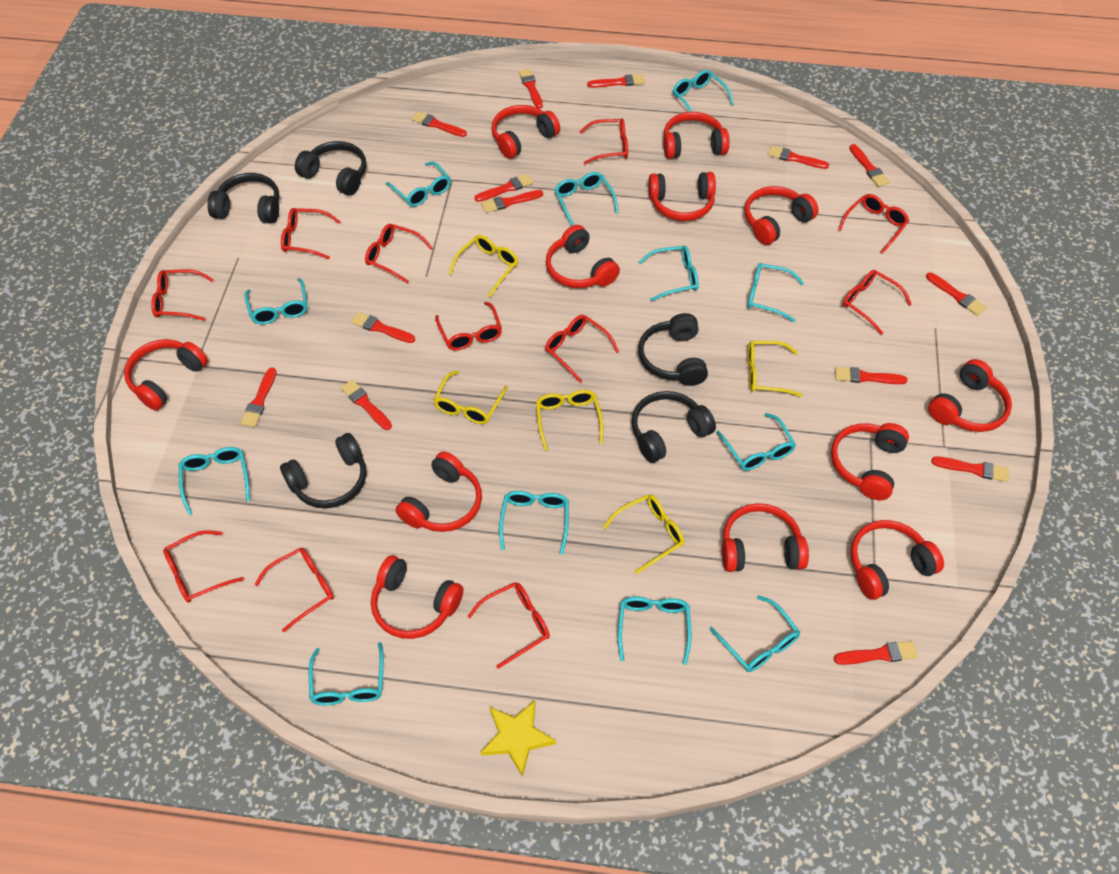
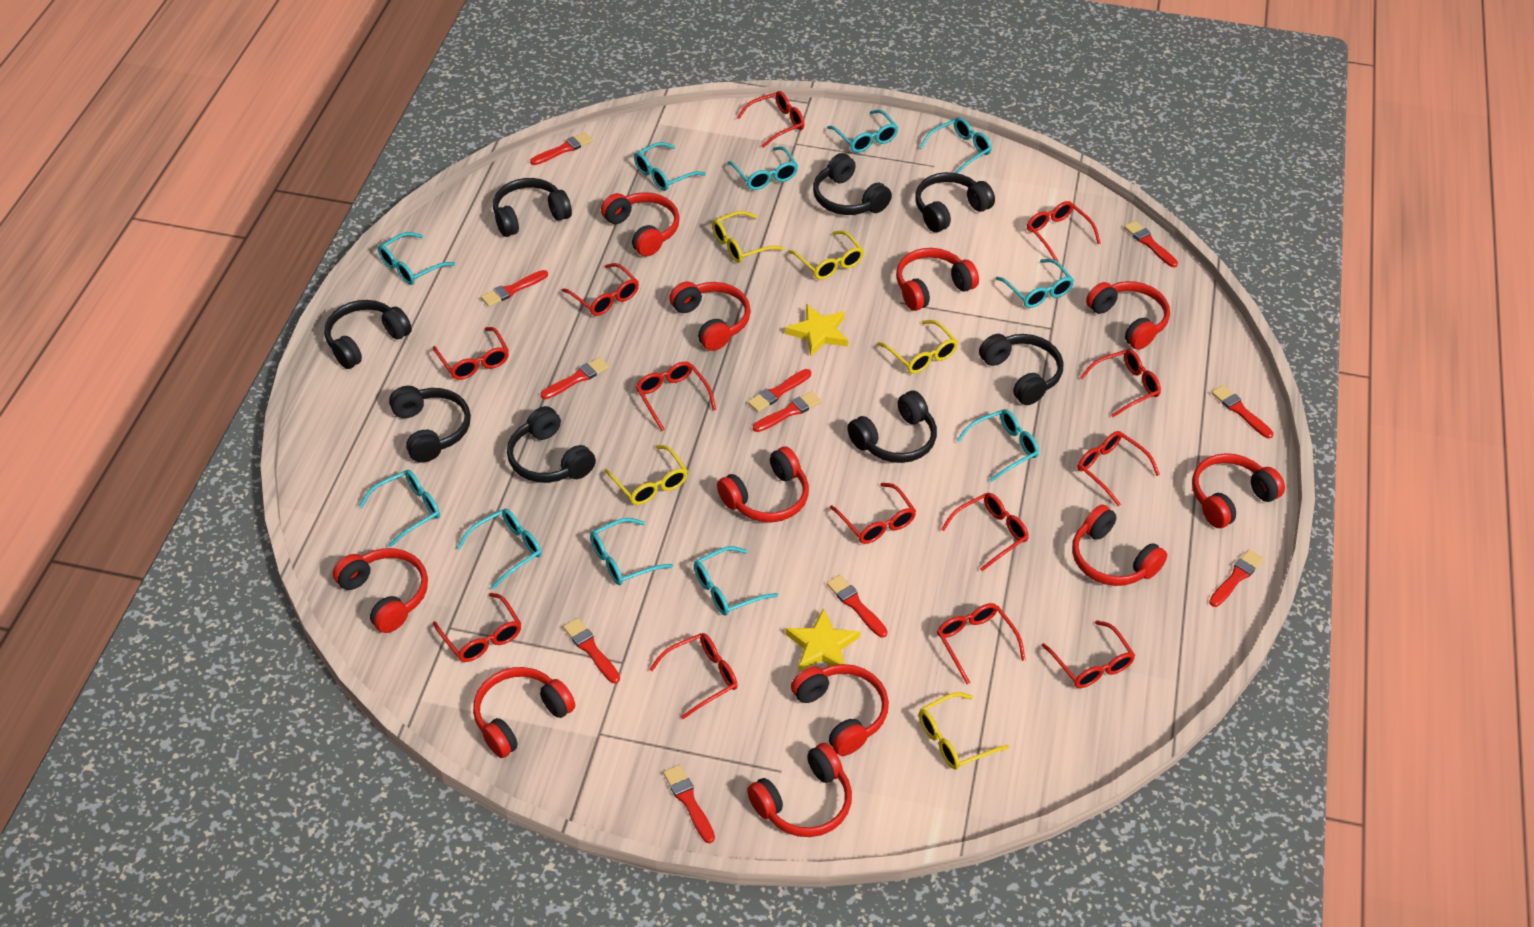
black headphones: 5 -> 8
red brush: 14 -> 11
red glasses: 11 -> 13
red headphones: 12 -> 11
turquoise glasses: 12 -> 11
yellow star: 1 -> 2

